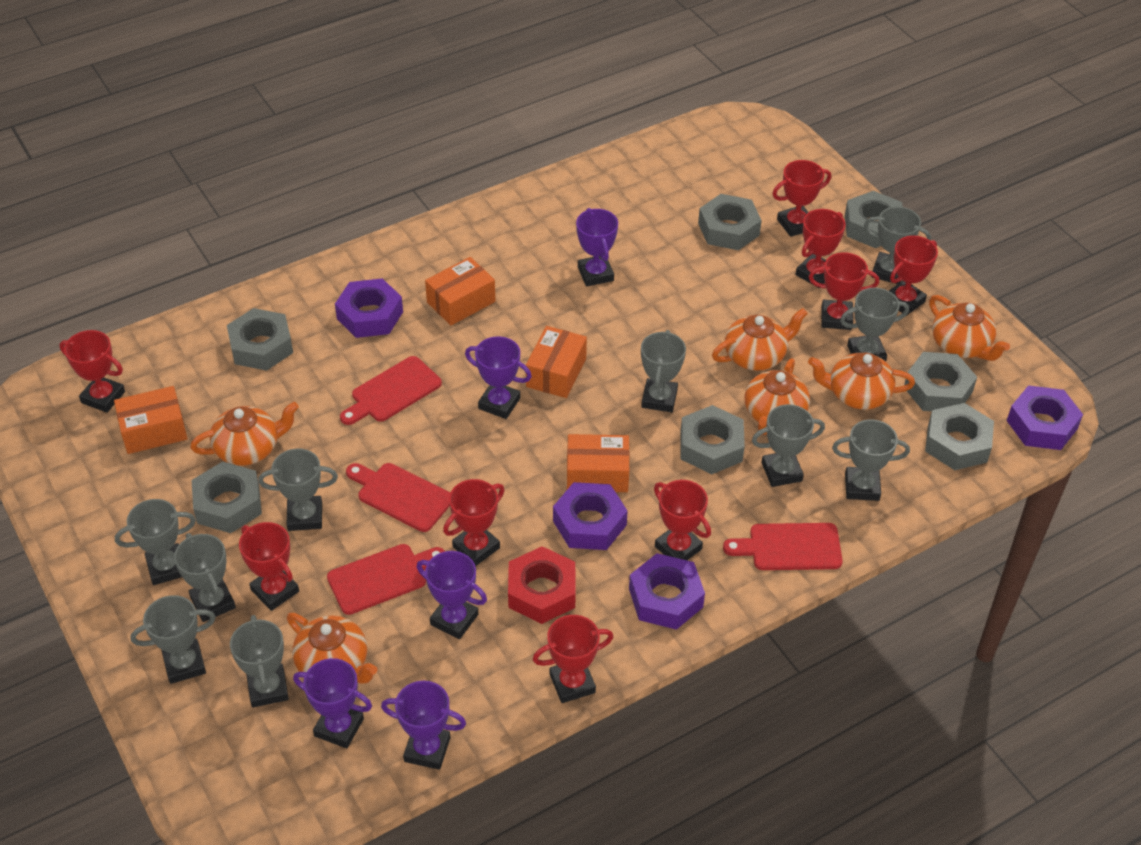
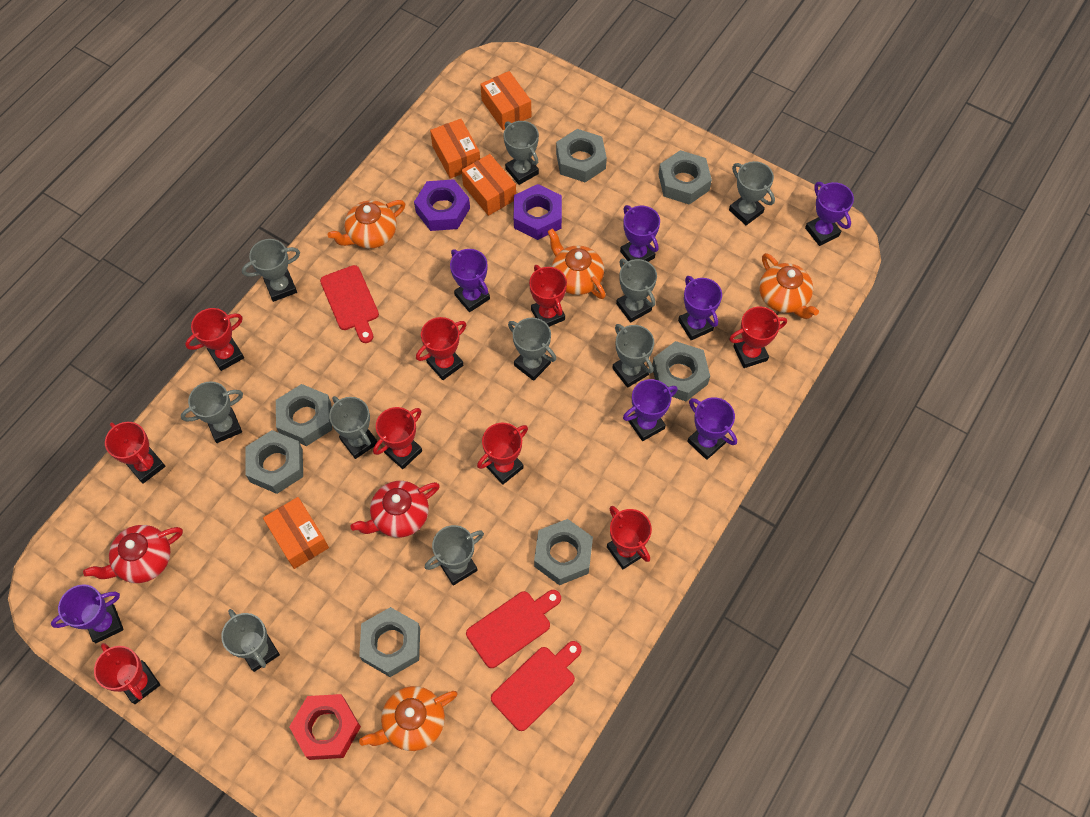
orange teapot: 6 -> 4
purple nut: 4 -> 2
purple trophy: 5 -> 7
red cutting board: 4 -> 3
red teapot: 0 -> 2

